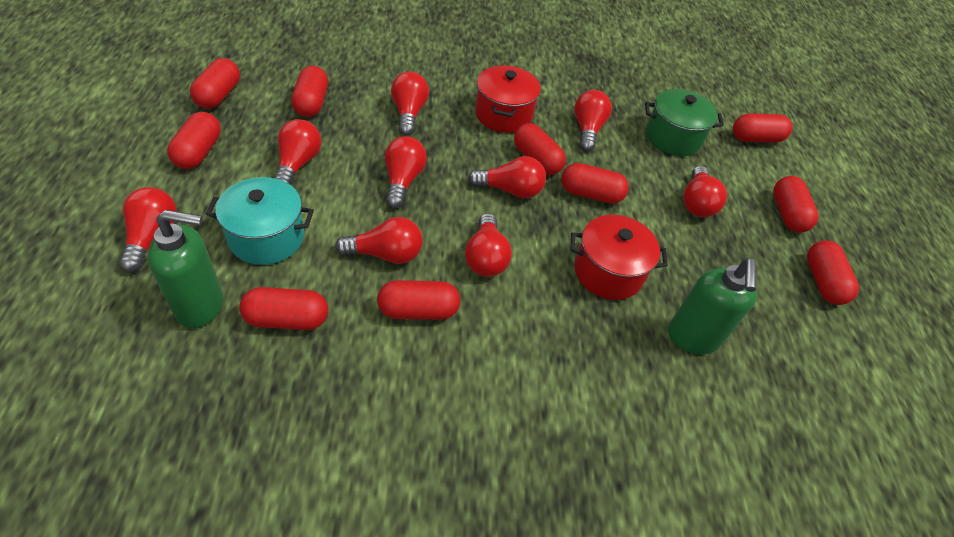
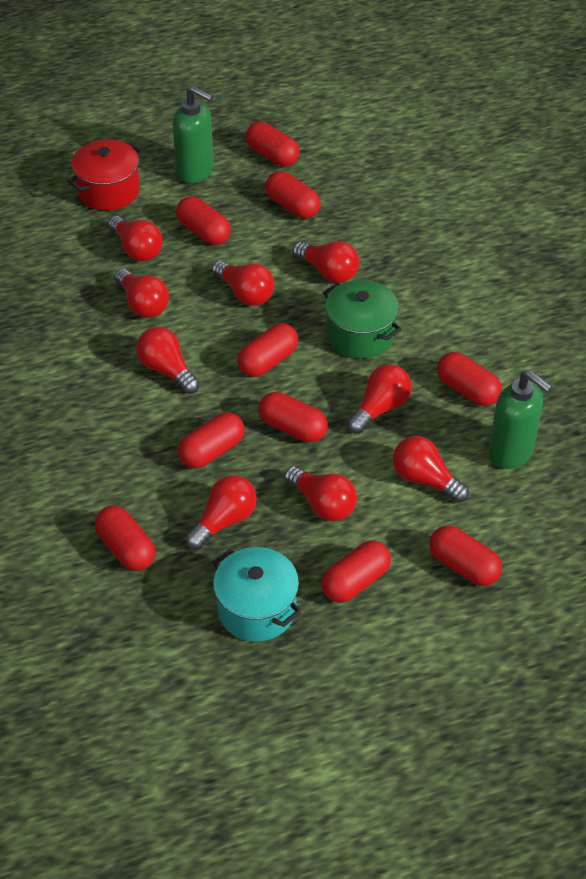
red pot: 2 -> 1

